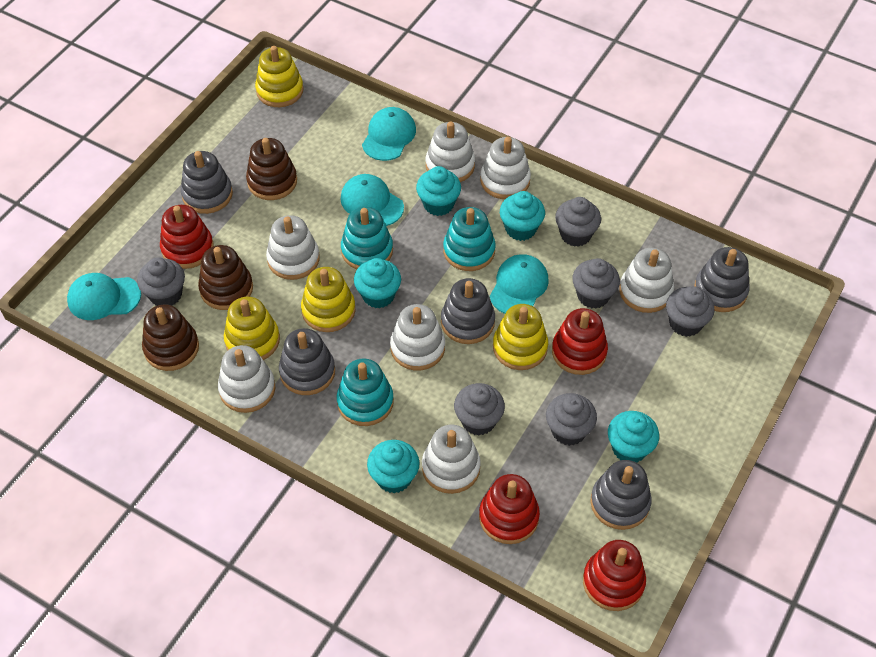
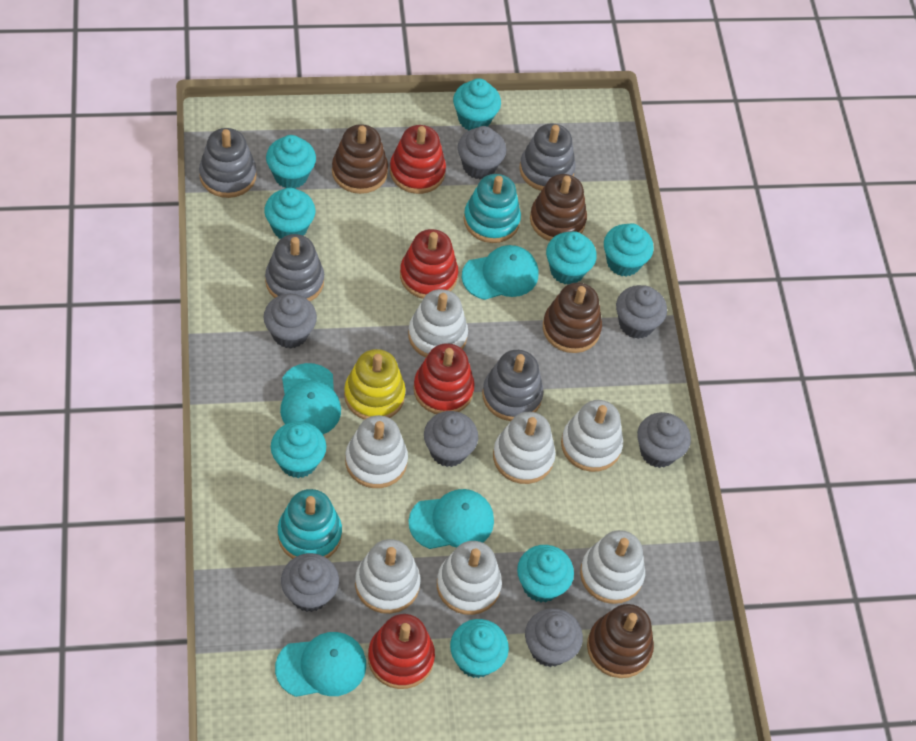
brown stacking toy: 3 -> 4
grey cupcake: 6 -> 7
grey stacking toy: 5 -> 4
turquoise cupcake: 5 -> 8
turquoise stacking toy: 3 -> 2
yellow stacking toy: 4 -> 1

